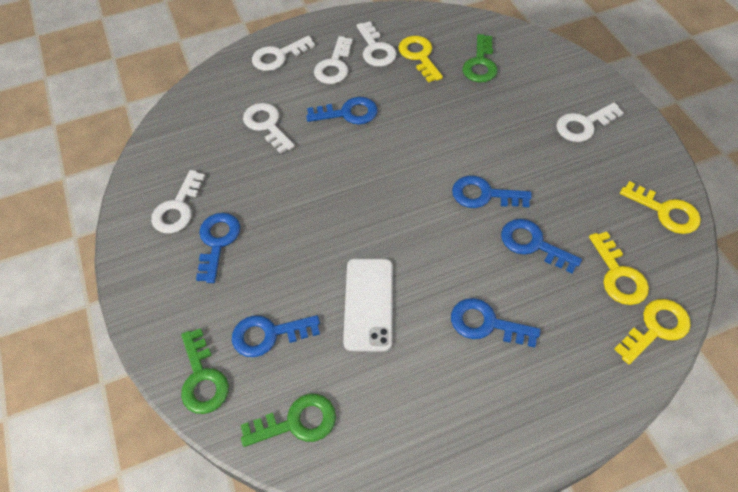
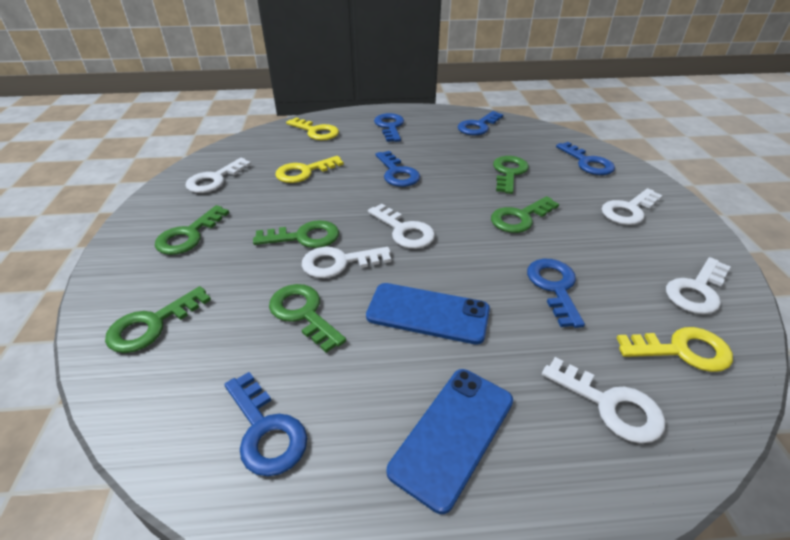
blue phone: 0 -> 2
green key: 3 -> 6
white phone: 1 -> 0
yellow key: 4 -> 3

